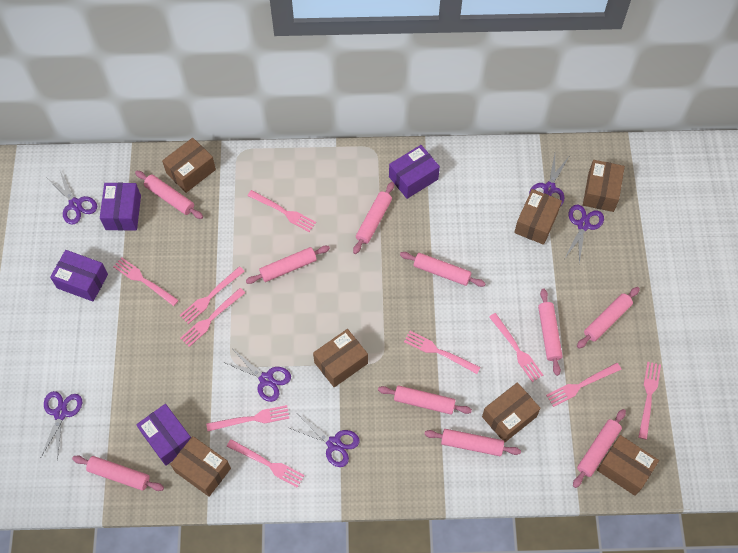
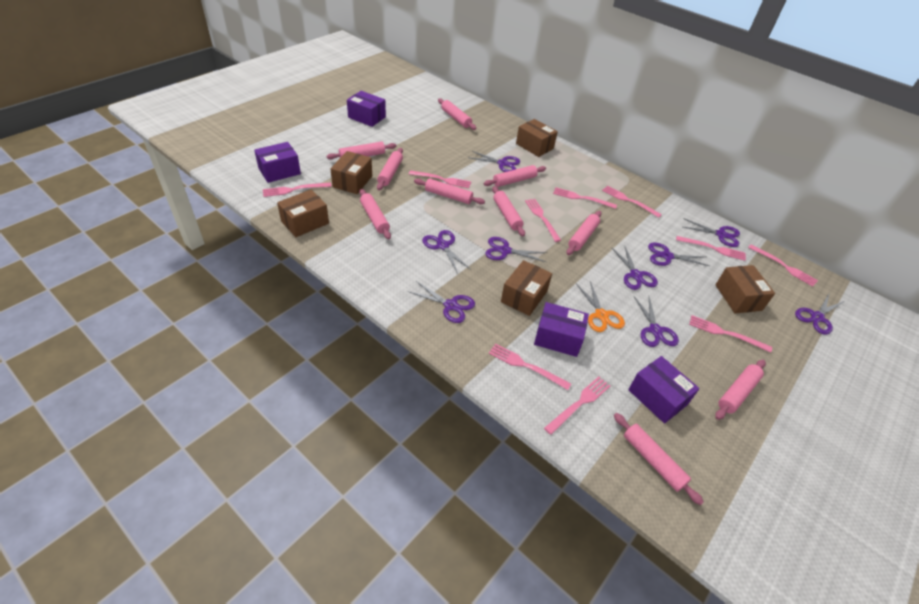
brown box: 7 -> 5
orange scissors: 0 -> 1
purple scissors: 6 -> 9

